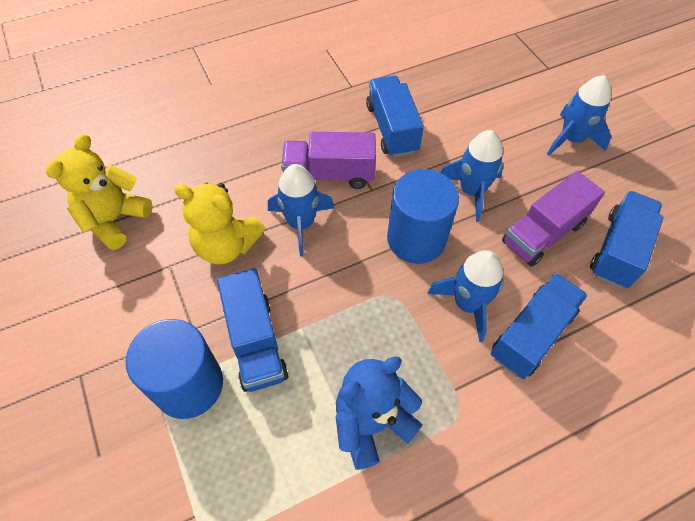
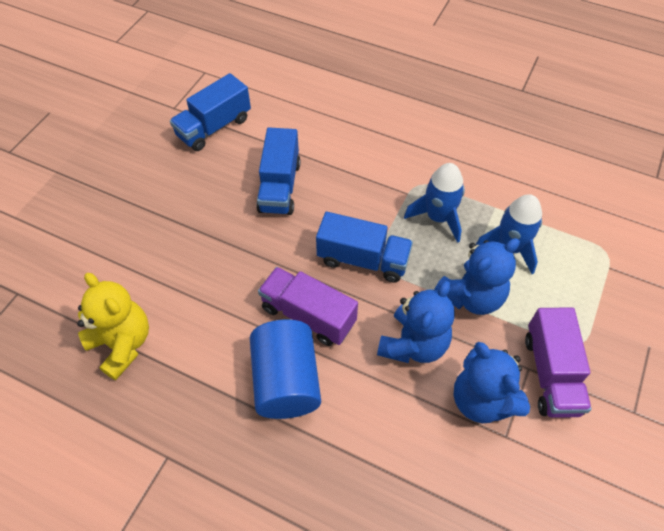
blue cylinder: 2 -> 1
blue rocket: 4 -> 2
blue teddy bear: 1 -> 3
blue truck: 4 -> 3
yellow teddy bear: 2 -> 1

